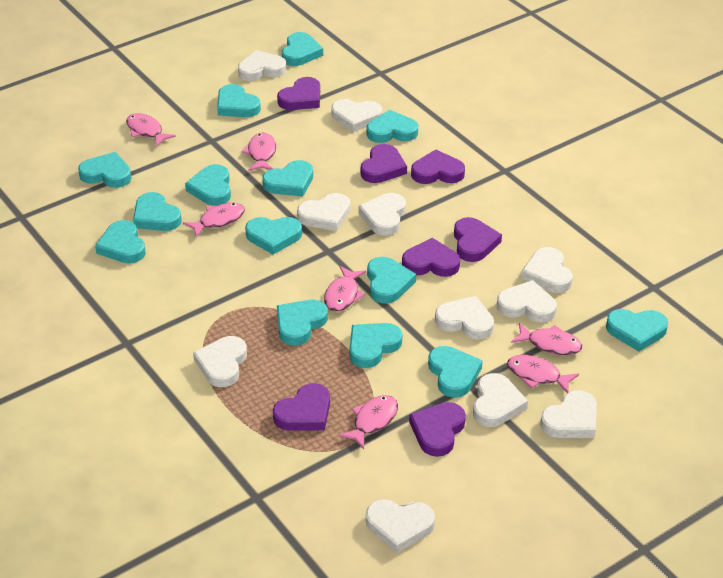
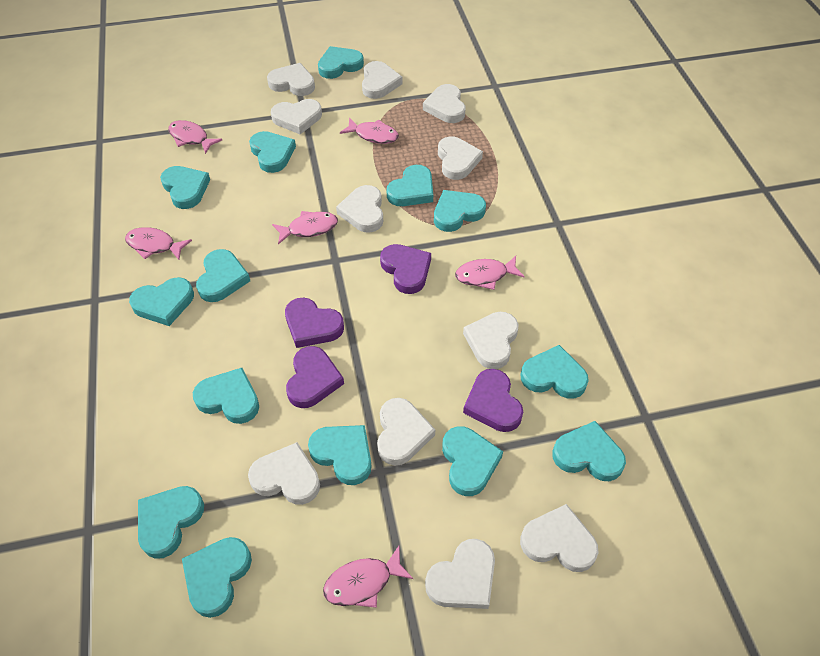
pink fish: 7 -> 6
purple heart: 7 -> 4

